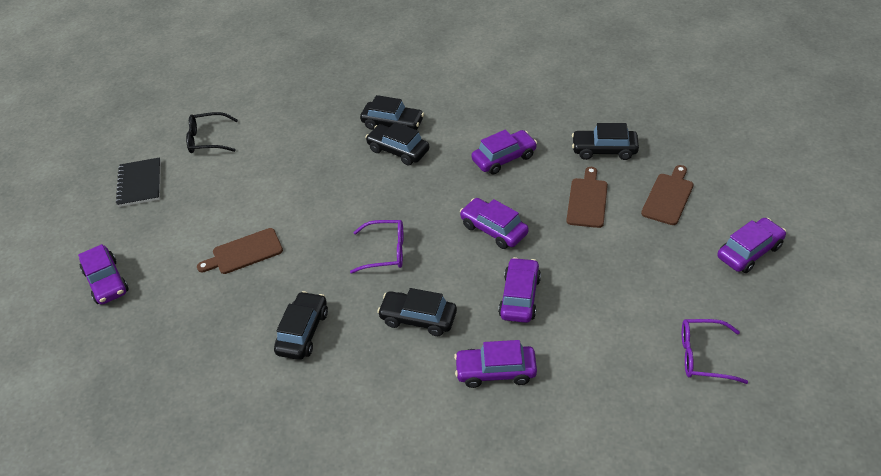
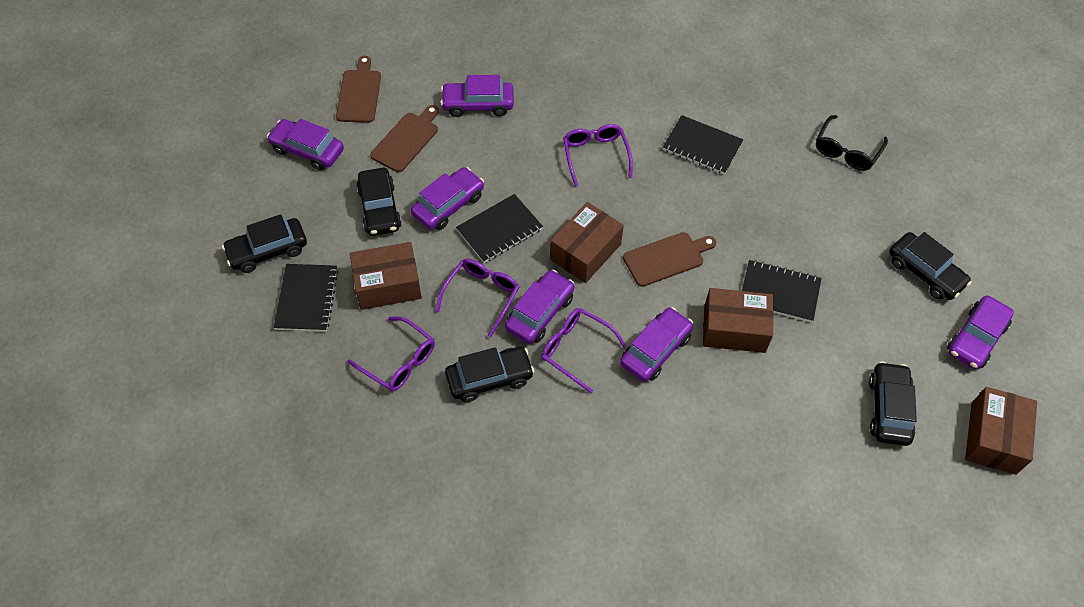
black notebook: 1 -> 4
brown box: 0 -> 4
purple glasses: 2 -> 4

